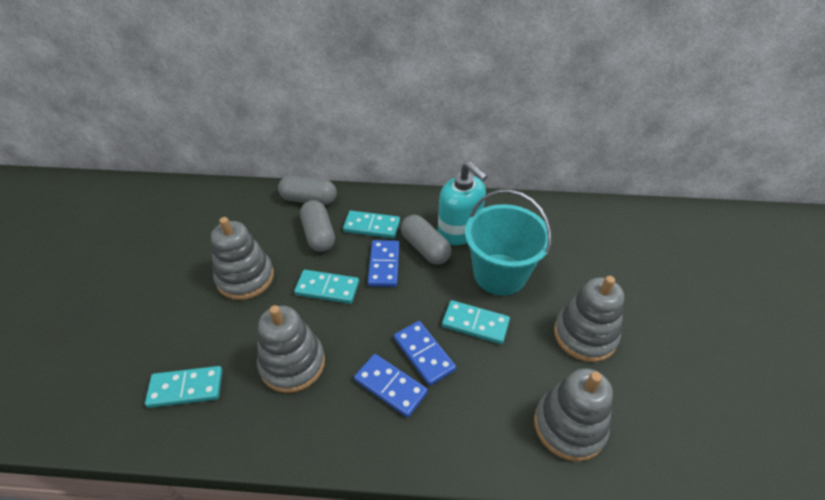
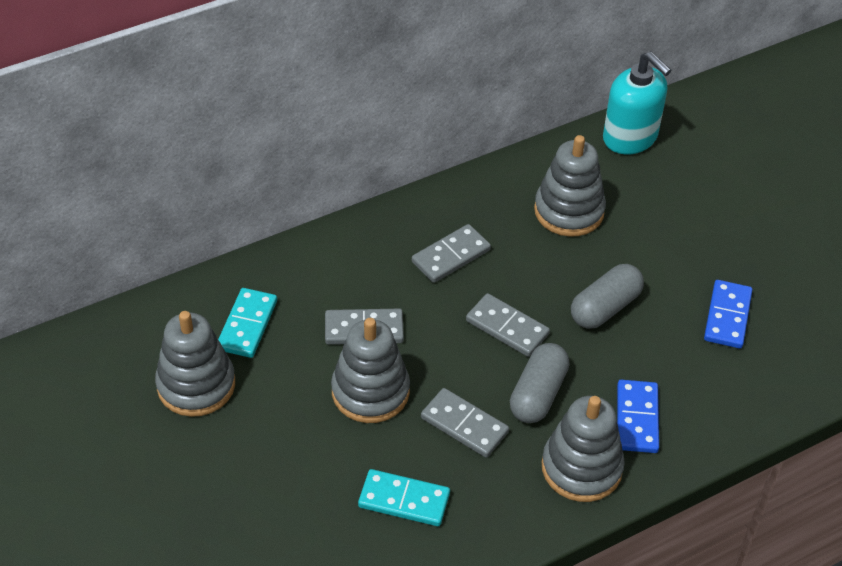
blue domino: 3 -> 2
grey capsule: 3 -> 2
grey domino: 0 -> 4
turquoise bucket: 1 -> 0
turquoise domino: 4 -> 2

